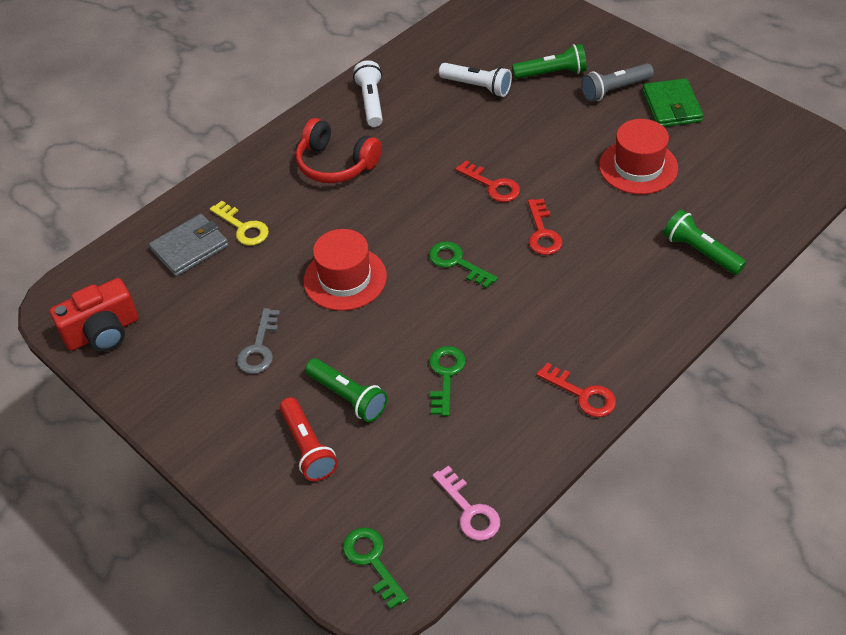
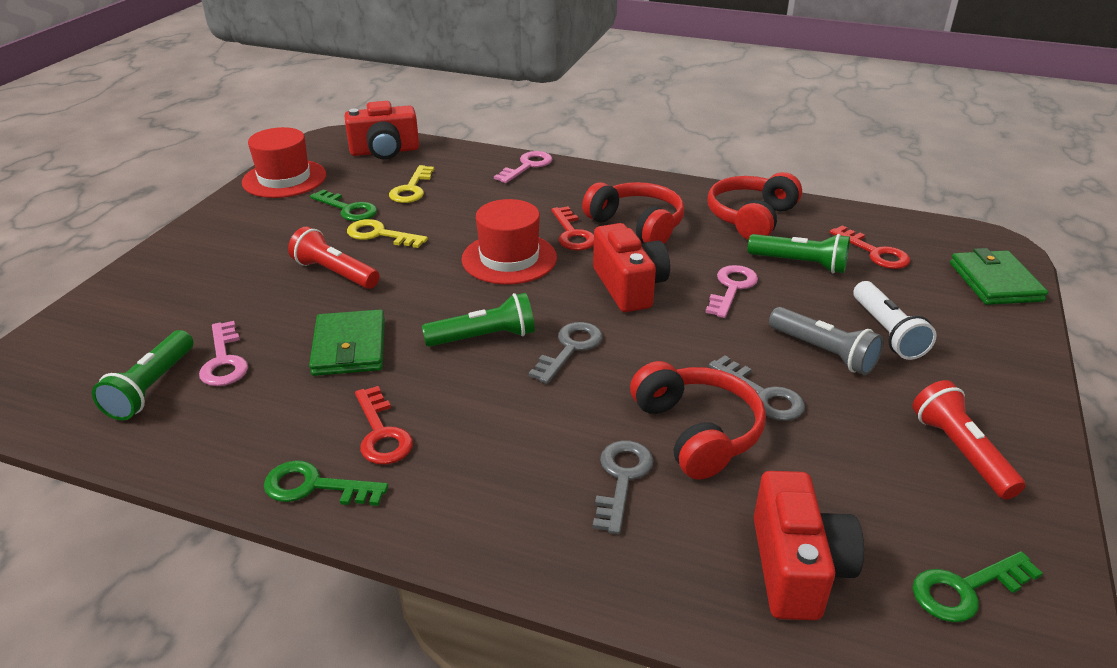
green wallet: 1 -> 2
grey key: 1 -> 3
grey wallet: 1 -> 0
pink key: 1 -> 3
red camera: 1 -> 3
red flashlight: 1 -> 2
red headphones: 1 -> 3
white flashlight: 2 -> 1
yellow key: 1 -> 2

